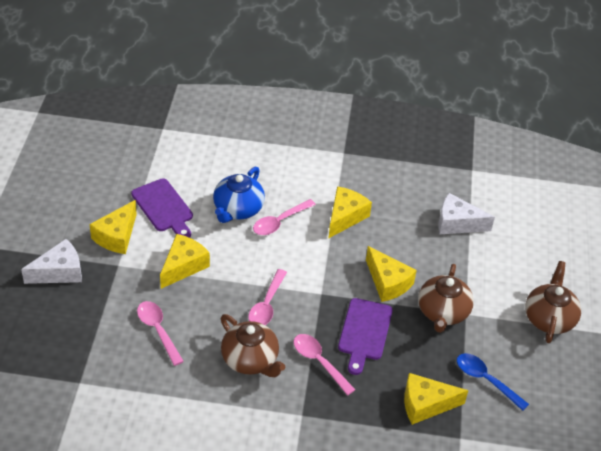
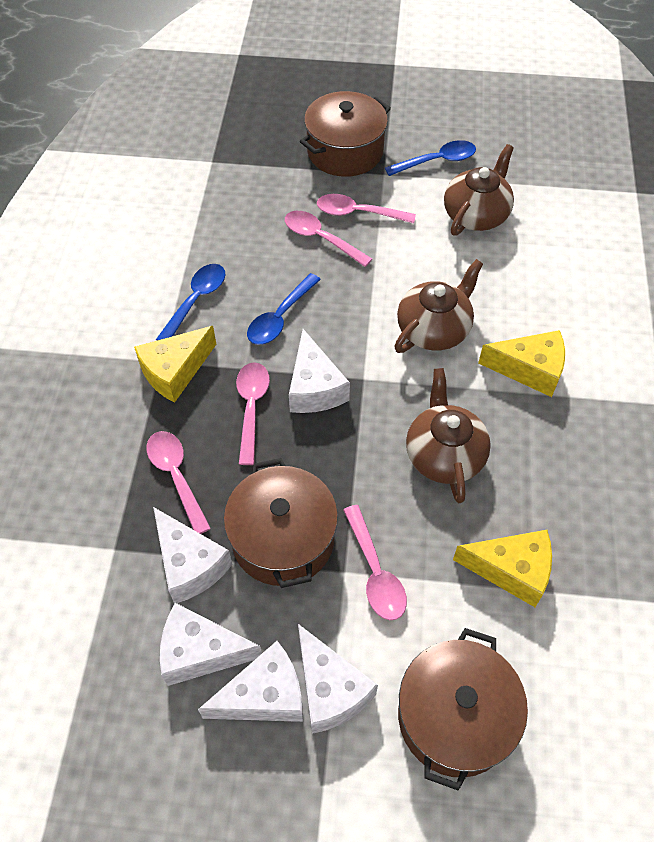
blue spoon: 1 -> 3
blue teapot: 1 -> 0
brown pot: 0 -> 3
pink spoon: 4 -> 5
purple cutting board: 2 -> 0
white cheese: 2 -> 5
yellow cheese: 5 -> 3

